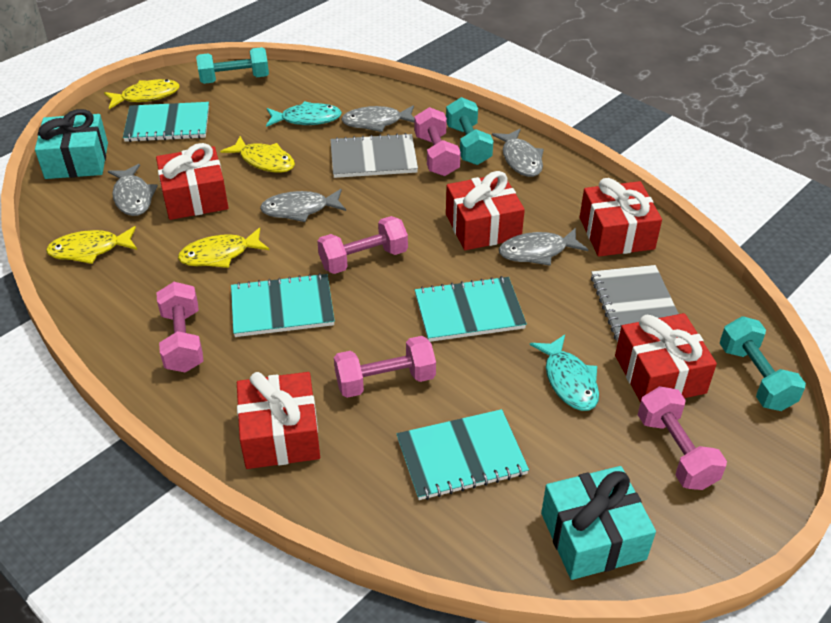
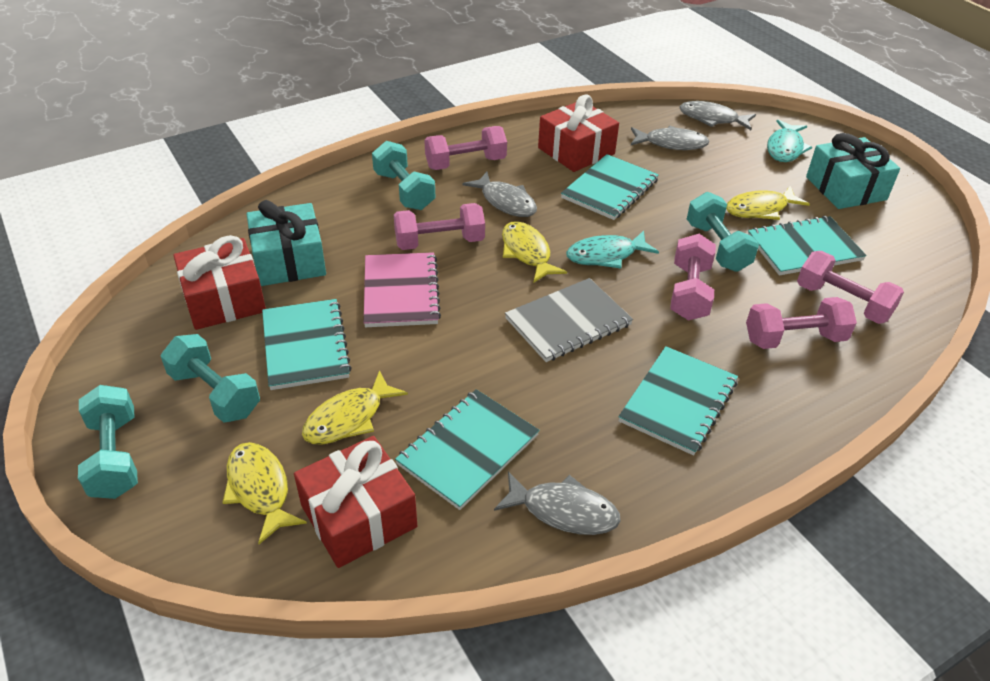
grey fish: 5 -> 4
grey notebook: 2 -> 1
pink notebook: 0 -> 1
red gift: 5 -> 3
turquoise dumbbell: 3 -> 4
turquoise notebook: 4 -> 5

